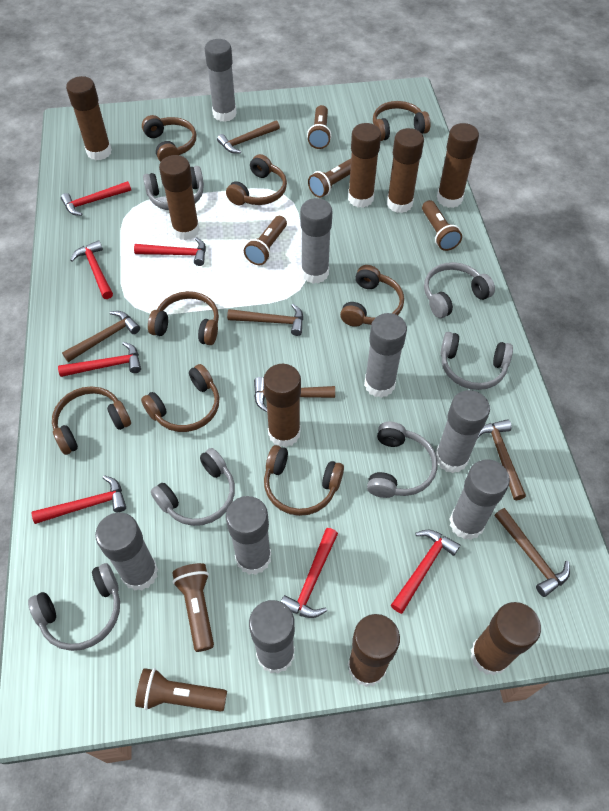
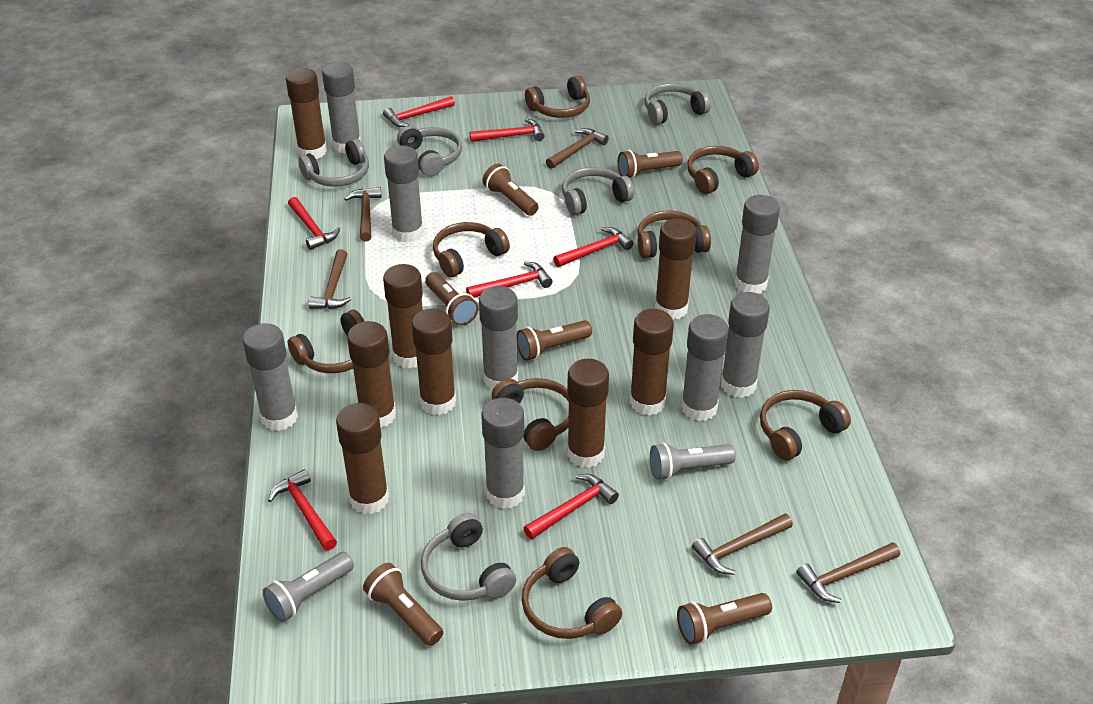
brown hammer: 6 -> 5
grey flashlight: 0 -> 2
grey headphones: 6 -> 5

